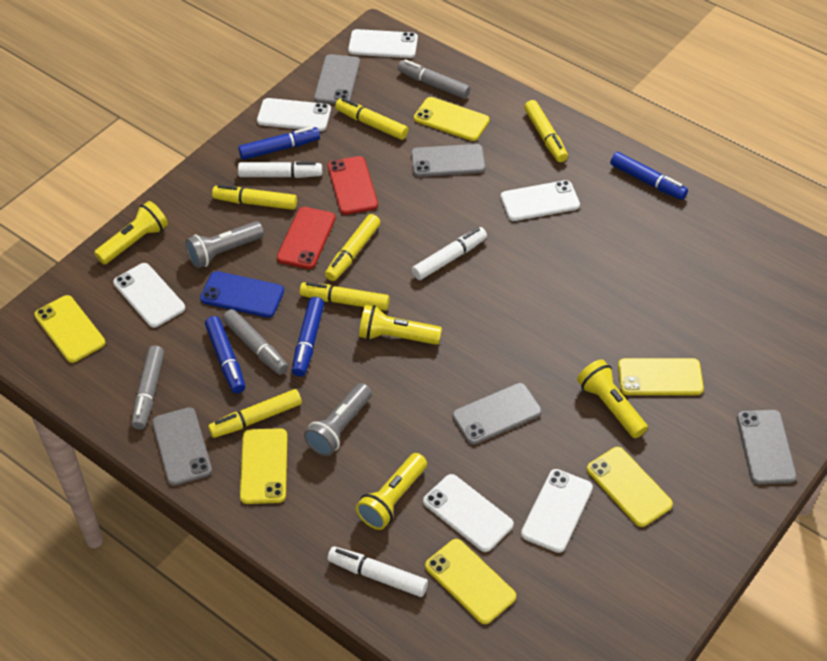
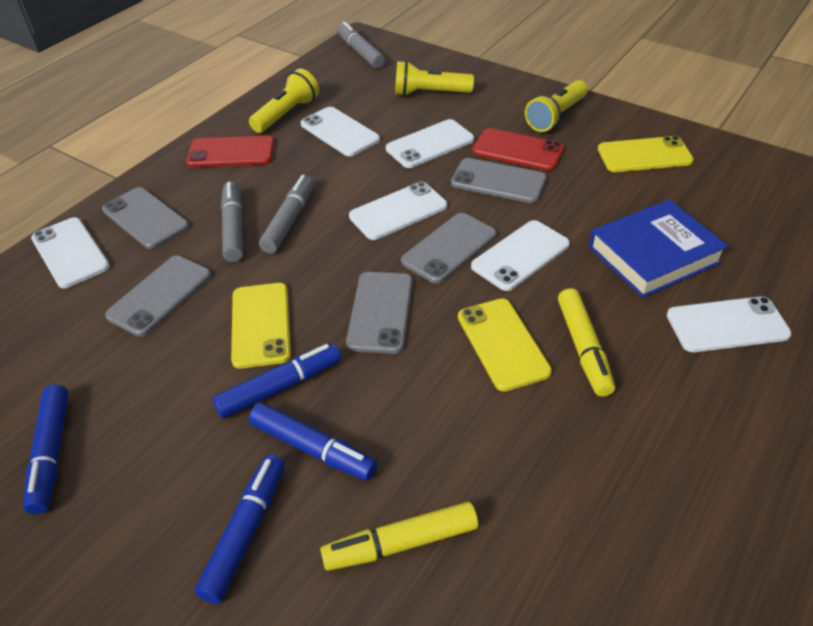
blue book: 0 -> 1
blue phone: 1 -> 0
grey flashlight: 2 -> 0
white marker: 3 -> 0
yellow flashlight: 4 -> 3
yellow marker: 6 -> 2
yellow phone: 6 -> 3

